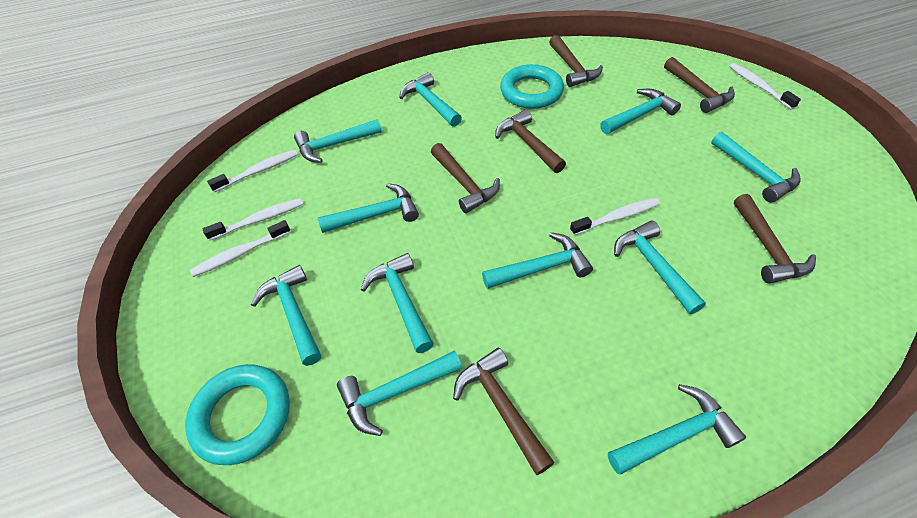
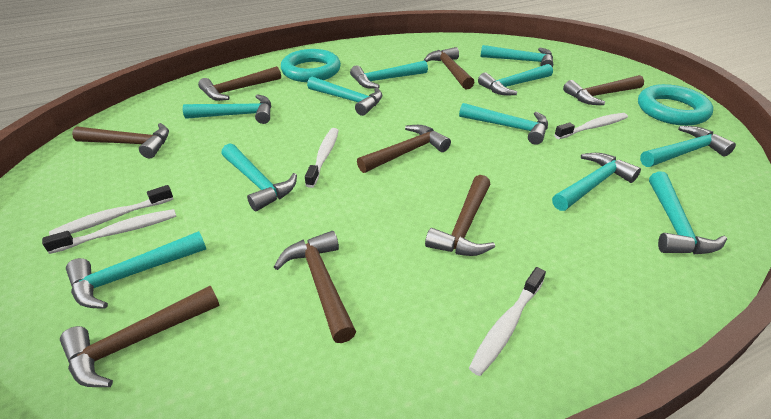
brown hammer: 6 -> 8

